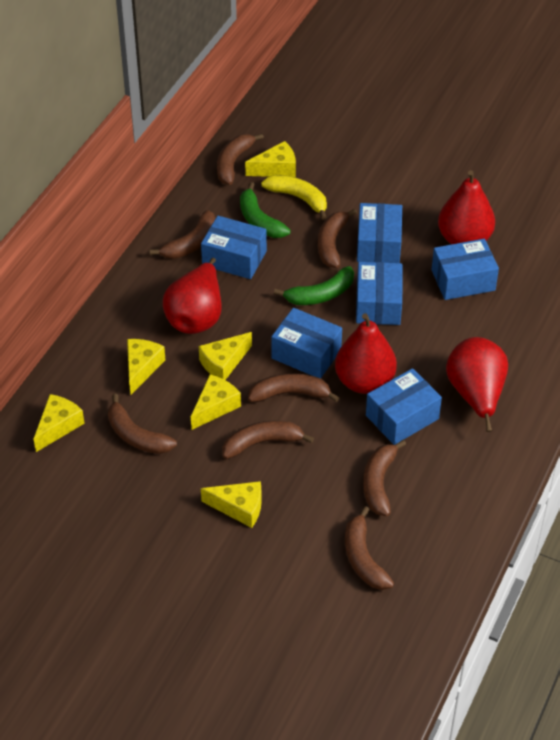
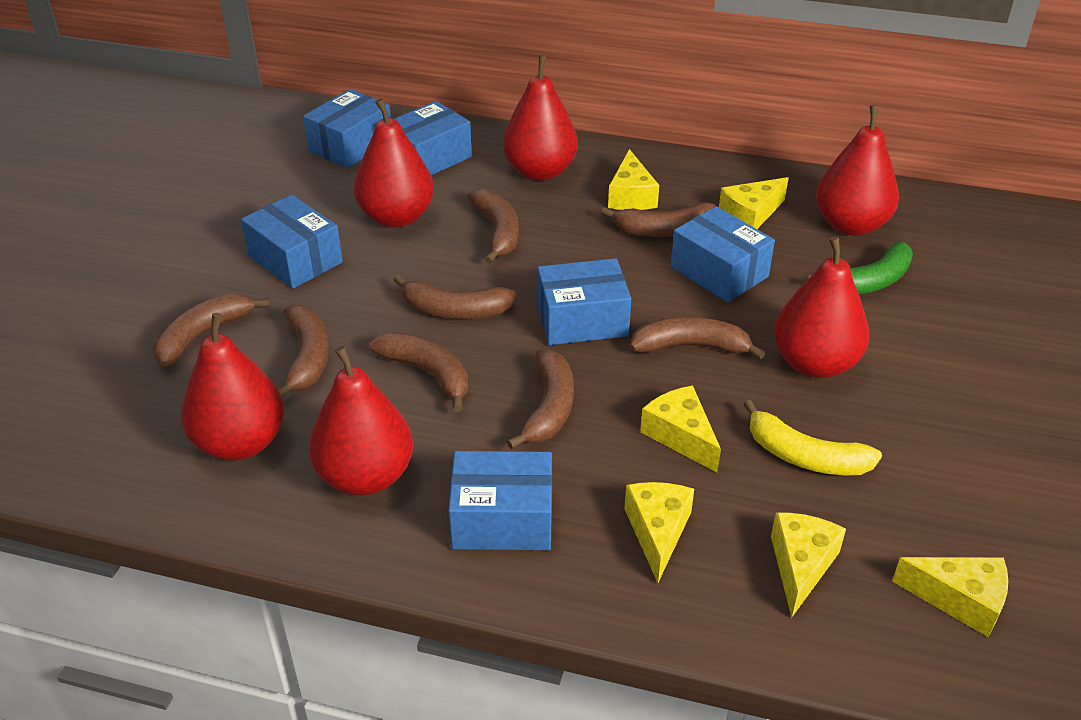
green banana: 2 -> 1
red pear: 4 -> 6

